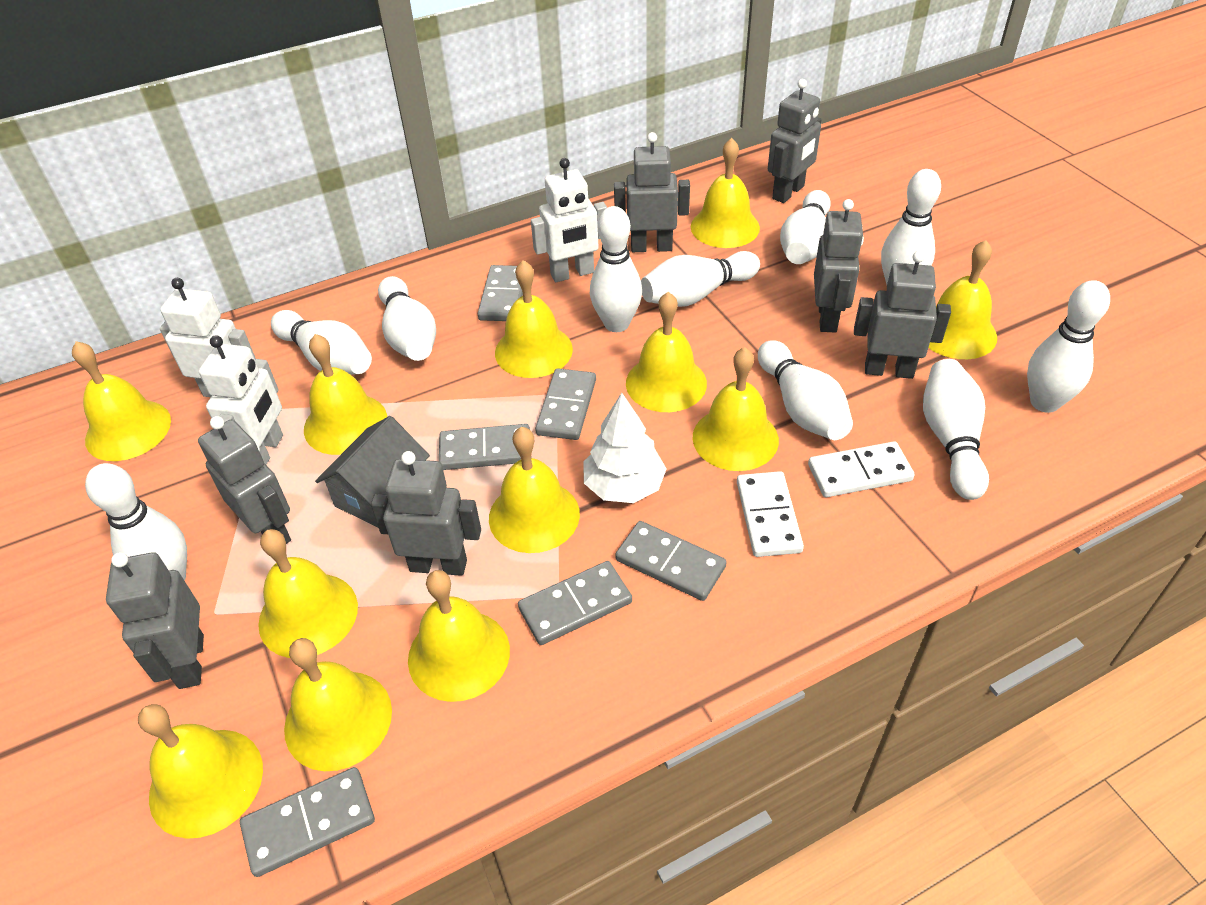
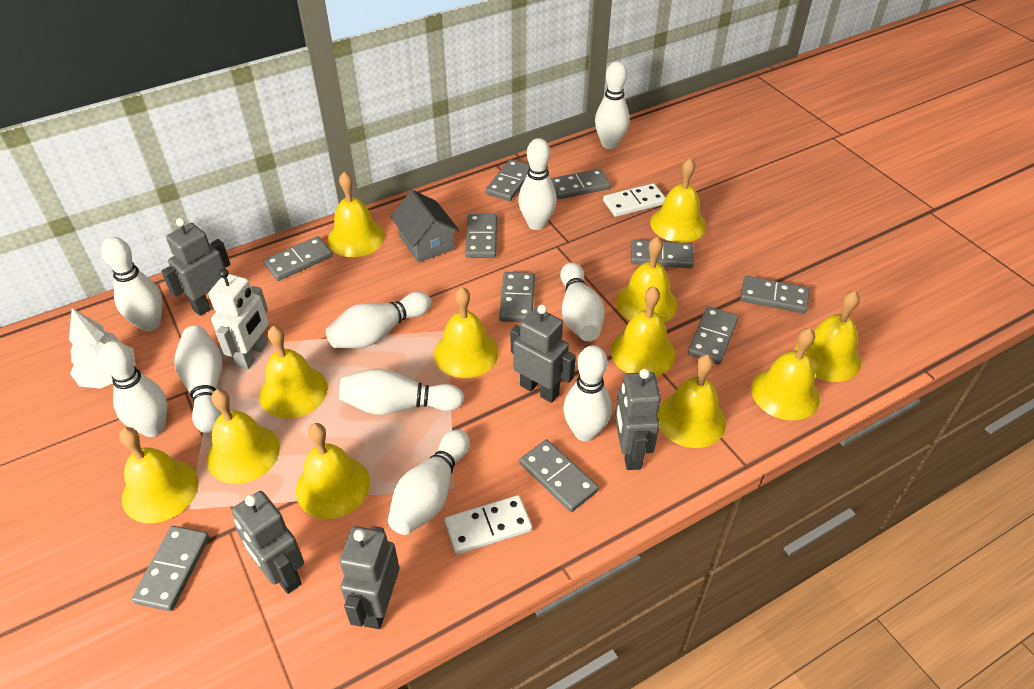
grey domino: 6 -> 10
grey robot: 7 -> 5
white robot: 3 -> 1

